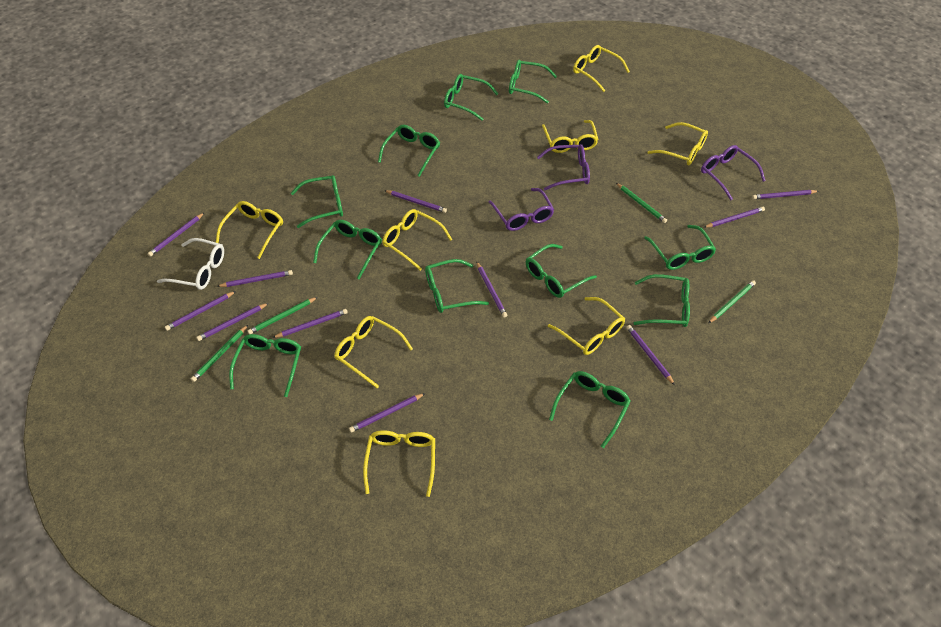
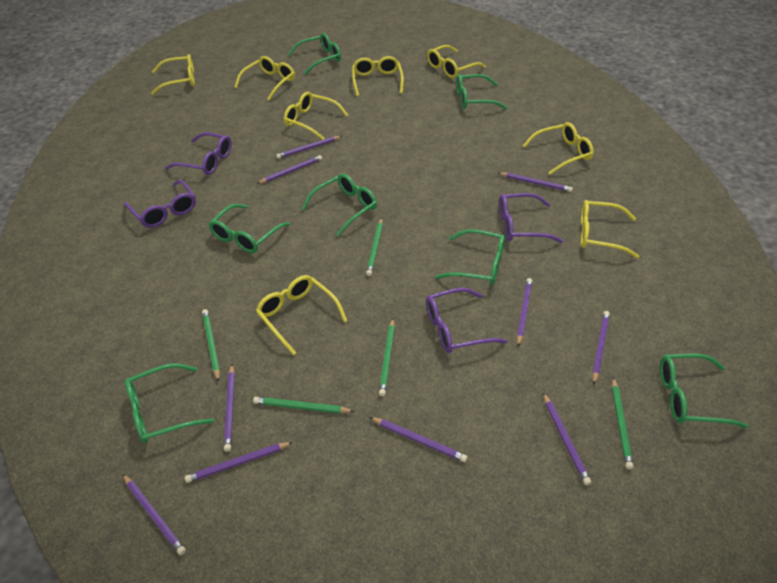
green glasses: 11 -> 7
green pencil: 4 -> 5
purple glasses: 3 -> 4
purple pencil: 11 -> 10
white glasses: 1 -> 0

